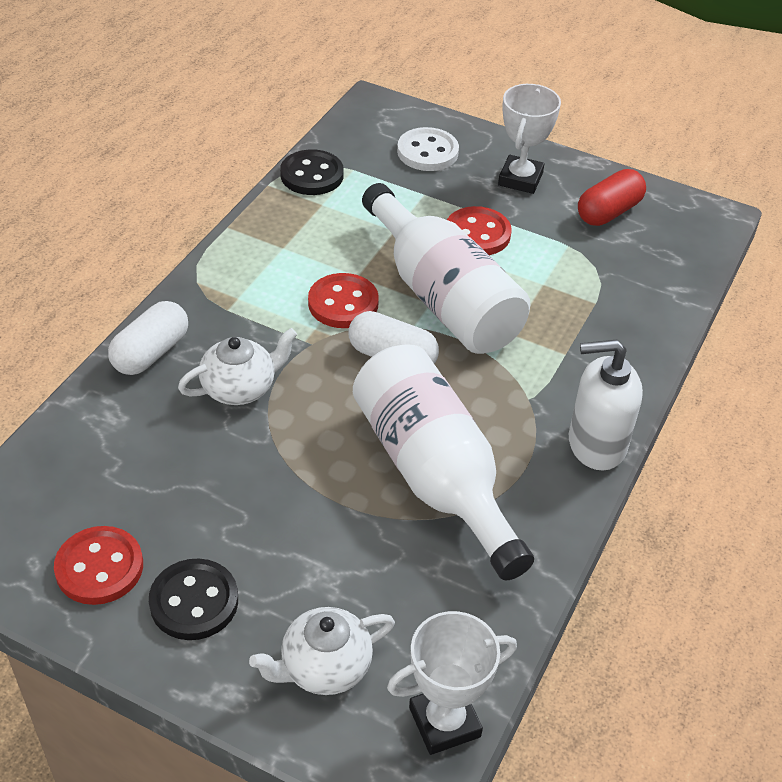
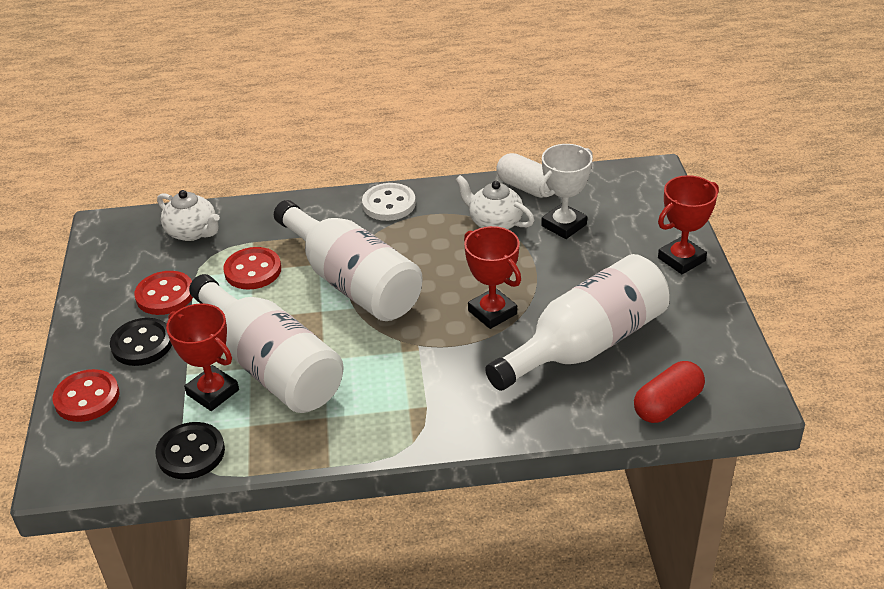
red trophy: 0 -> 3
white bottle: 2 -> 3
white capsule: 2 -> 1
white soap dispenser: 1 -> 0
white trophy: 2 -> 1

